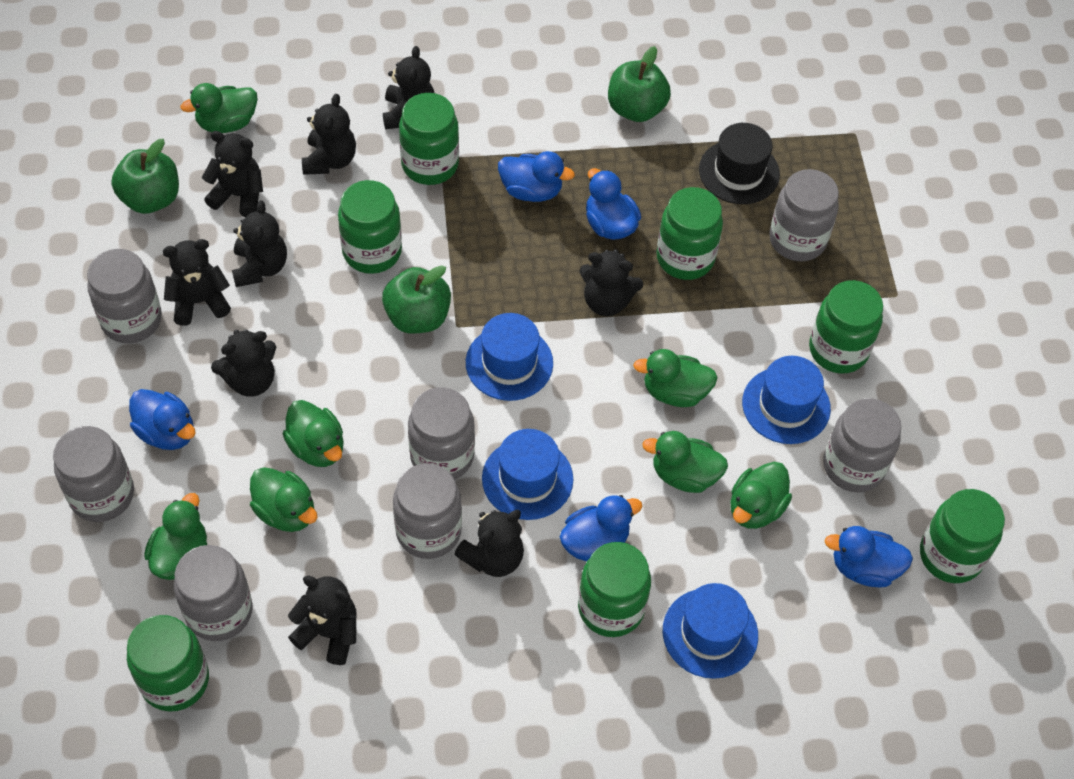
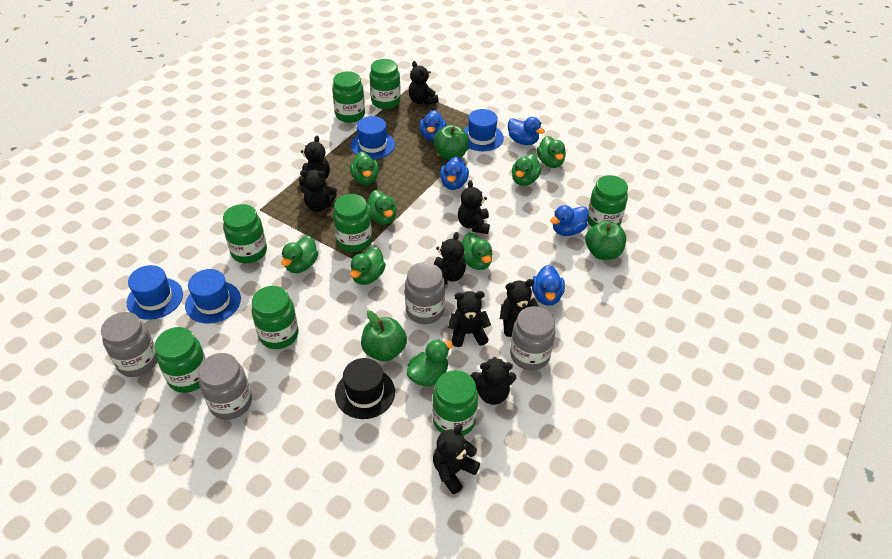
green duck: 7 -> 8
green jar: 7 -> 8
grey jar: 7 -> 4

